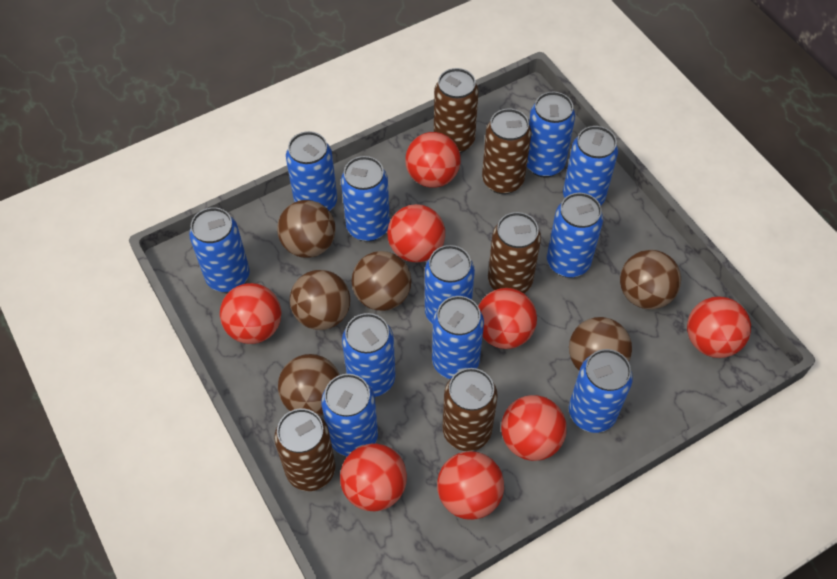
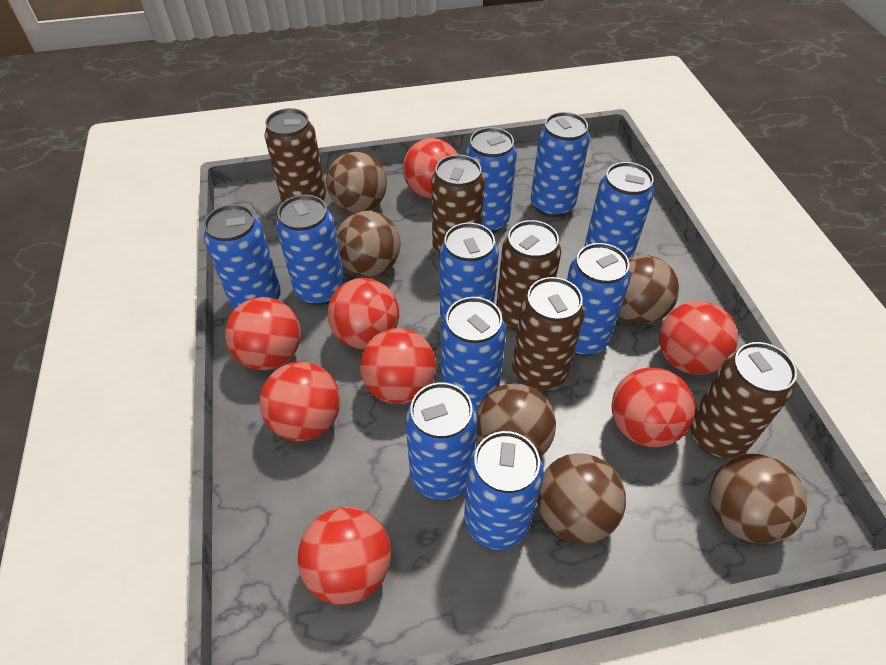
blue can: 11 -> 10

